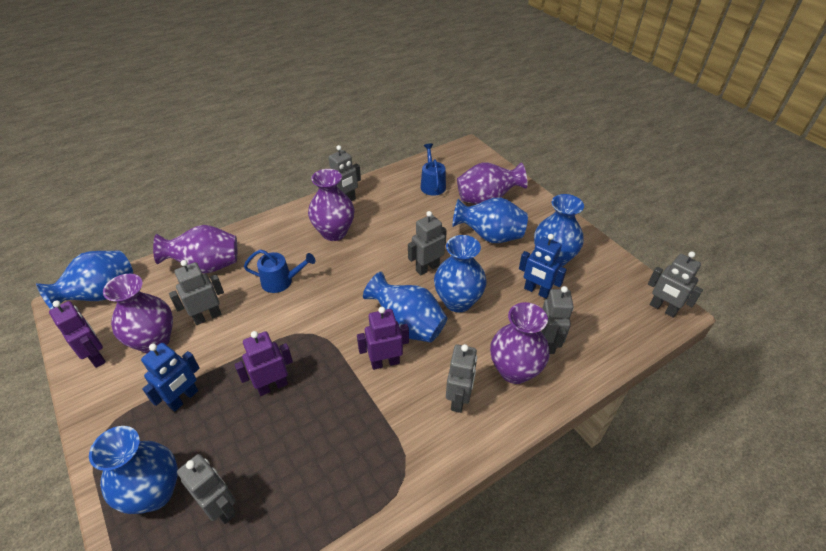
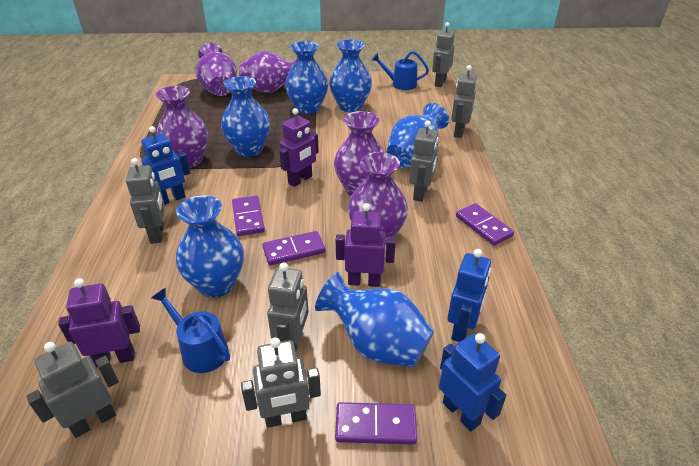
blue robot: 2 -> 3
purple domino: 0 -> 4

